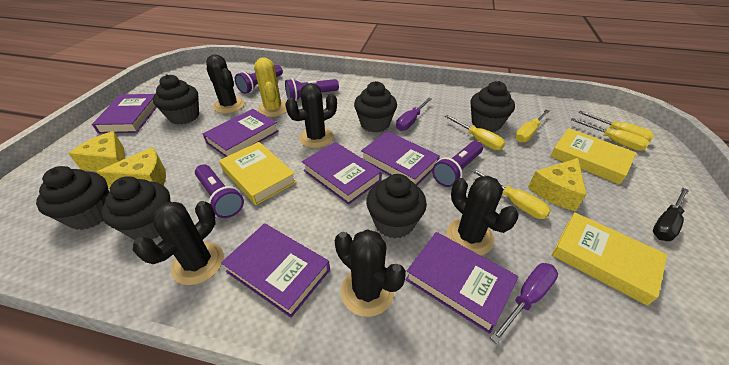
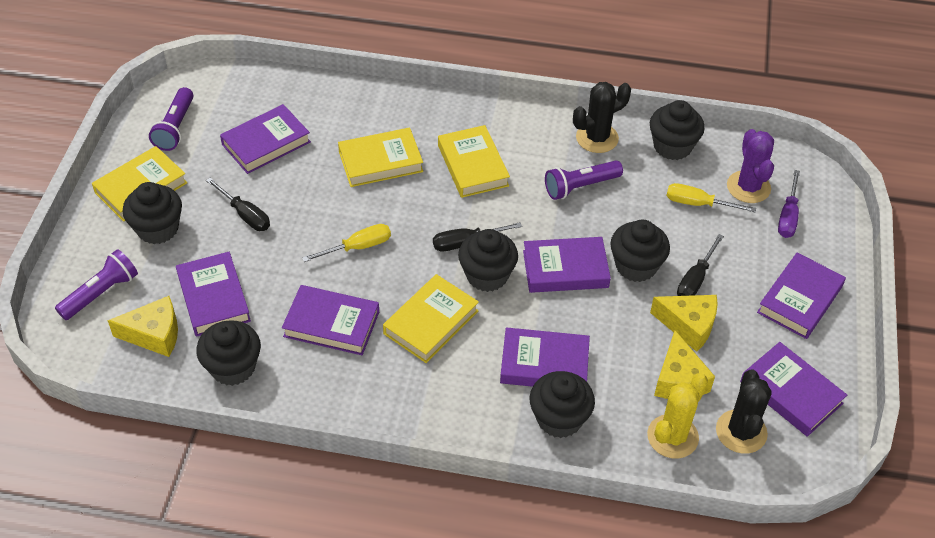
black cactus: 5 -> 2
black screwdriver: 1 -> 3
purple book: 6 -> 7
purple cactus: 0 -> 1
purple flashlight: 4 -> 3
purple screwdriver: 2 -> 1
yellow book: 3 -> 4
yellow screwdriver: 5 -> 2

